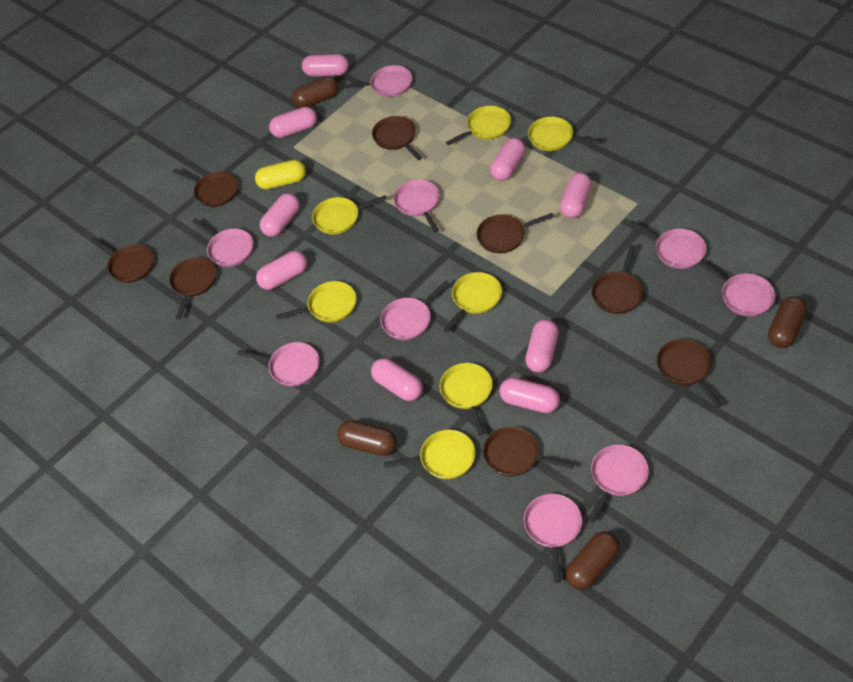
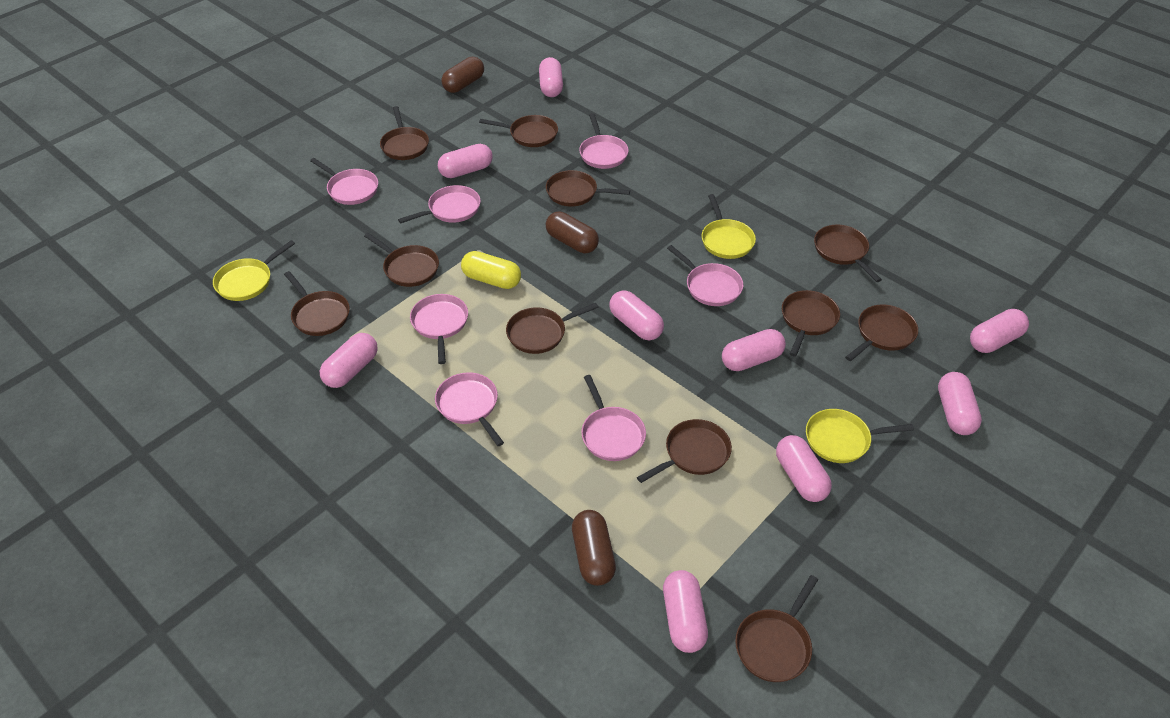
brown capsule: 4 -> 3
brown pan: 8 -> 11
pink pan: 9 -> 7
yellow pan: 7 -> 3

